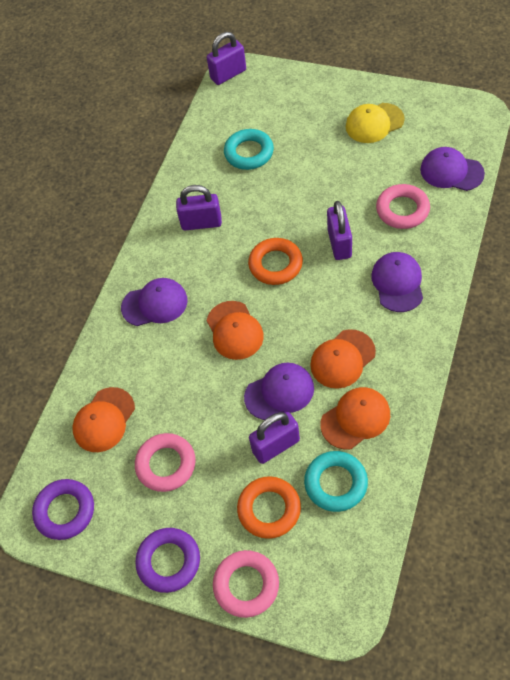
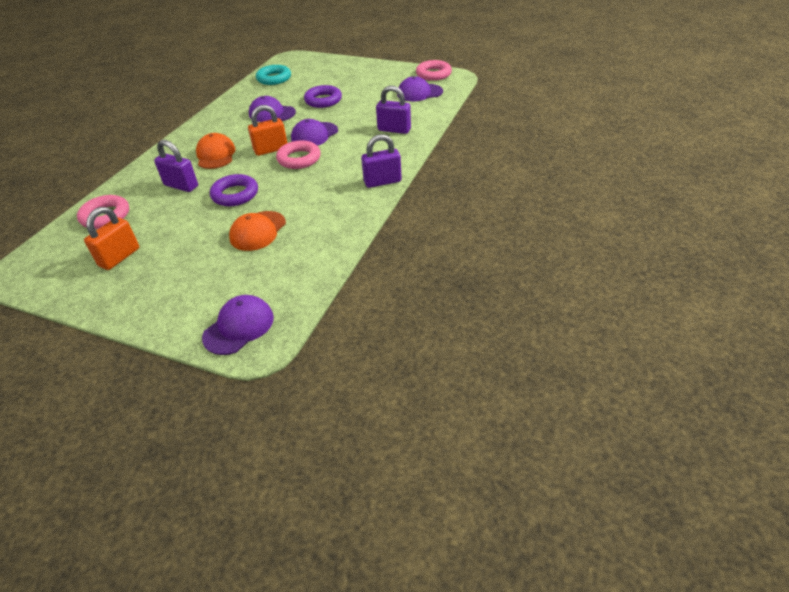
orange cap: 4 -> 2
orange padlock: 0 -> 2
orange ring: 2 -> 0
purple padlock: 4 -> 3
turquoise ring: 2 -> 1
yellow cap: 1 -> 0

